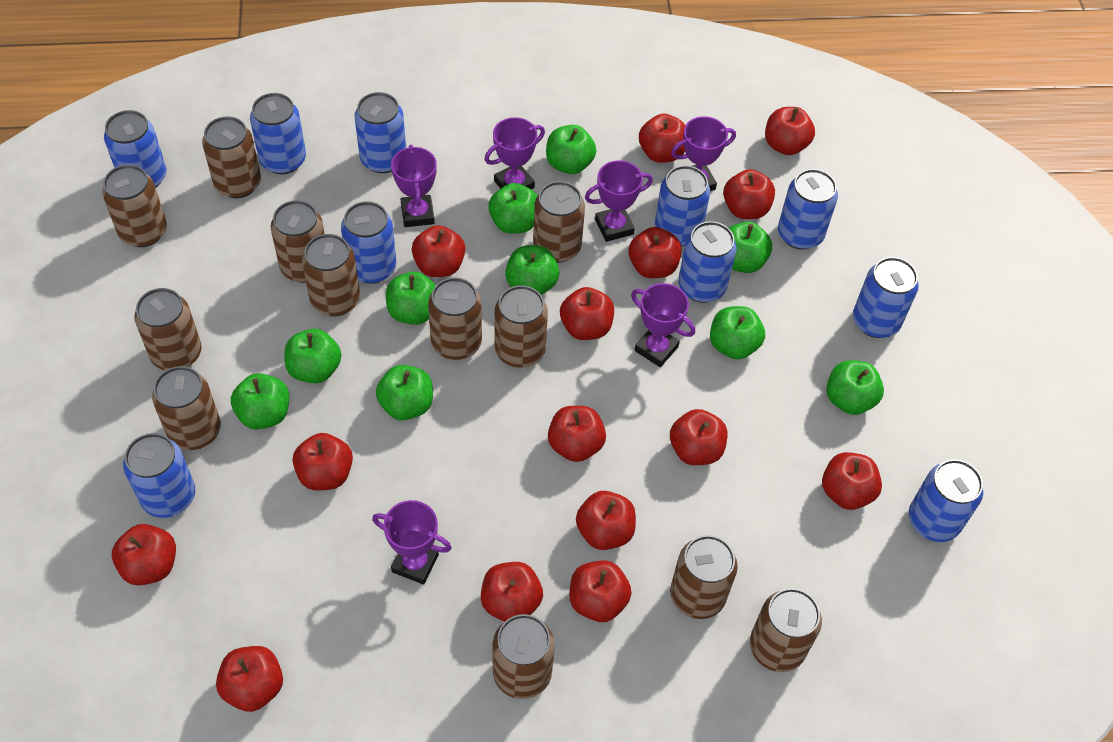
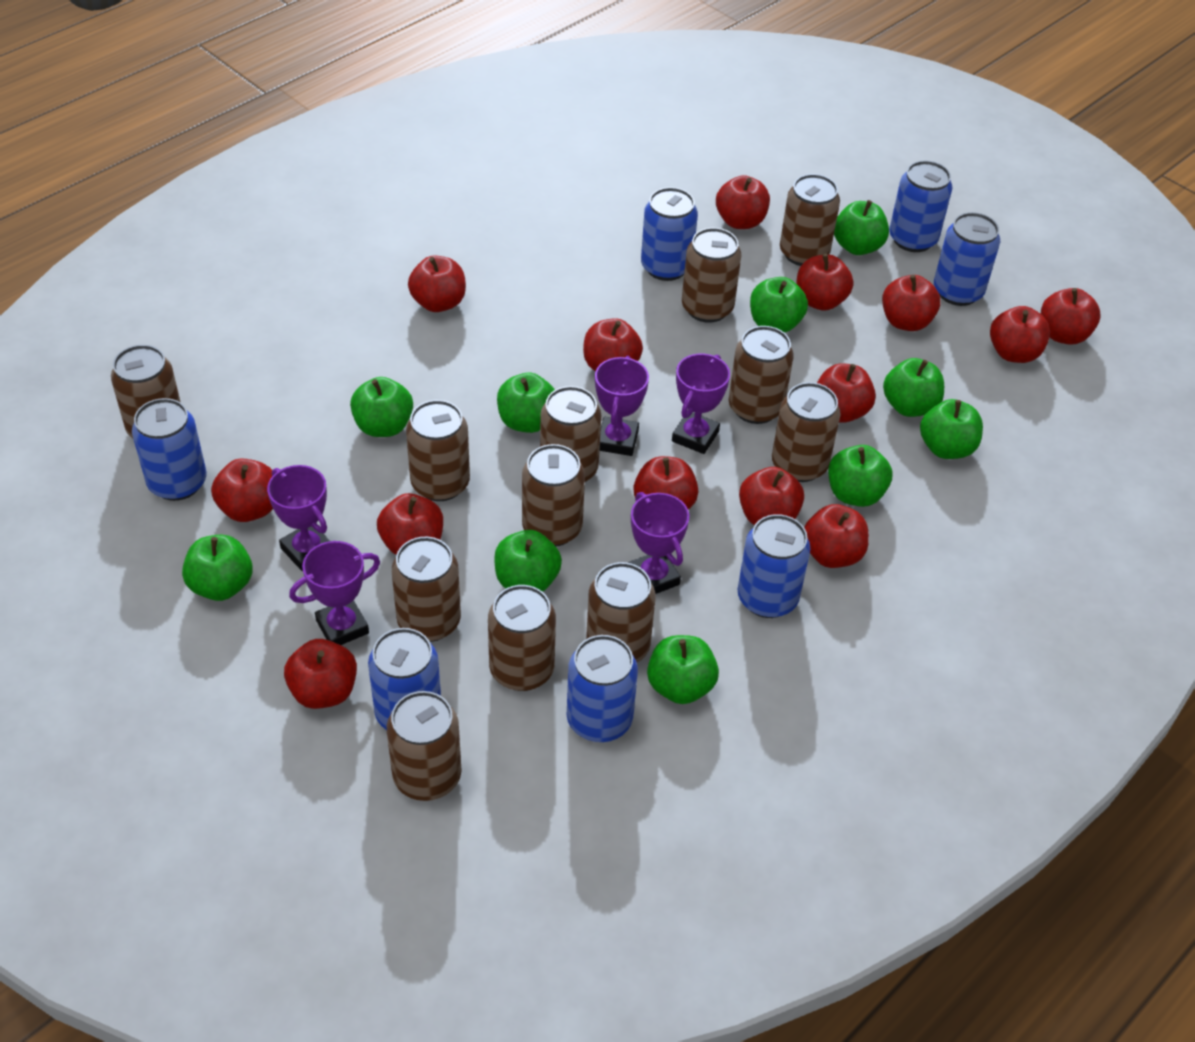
blue can: 10 -> 7
purple trophy: 6 -> 5
red apple: 15 -> 14

